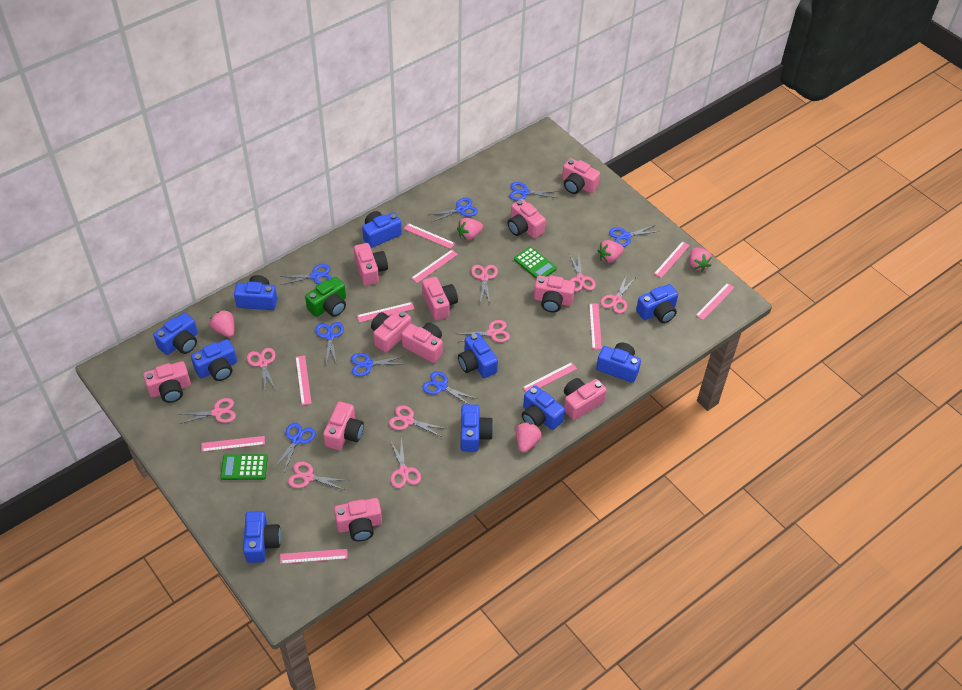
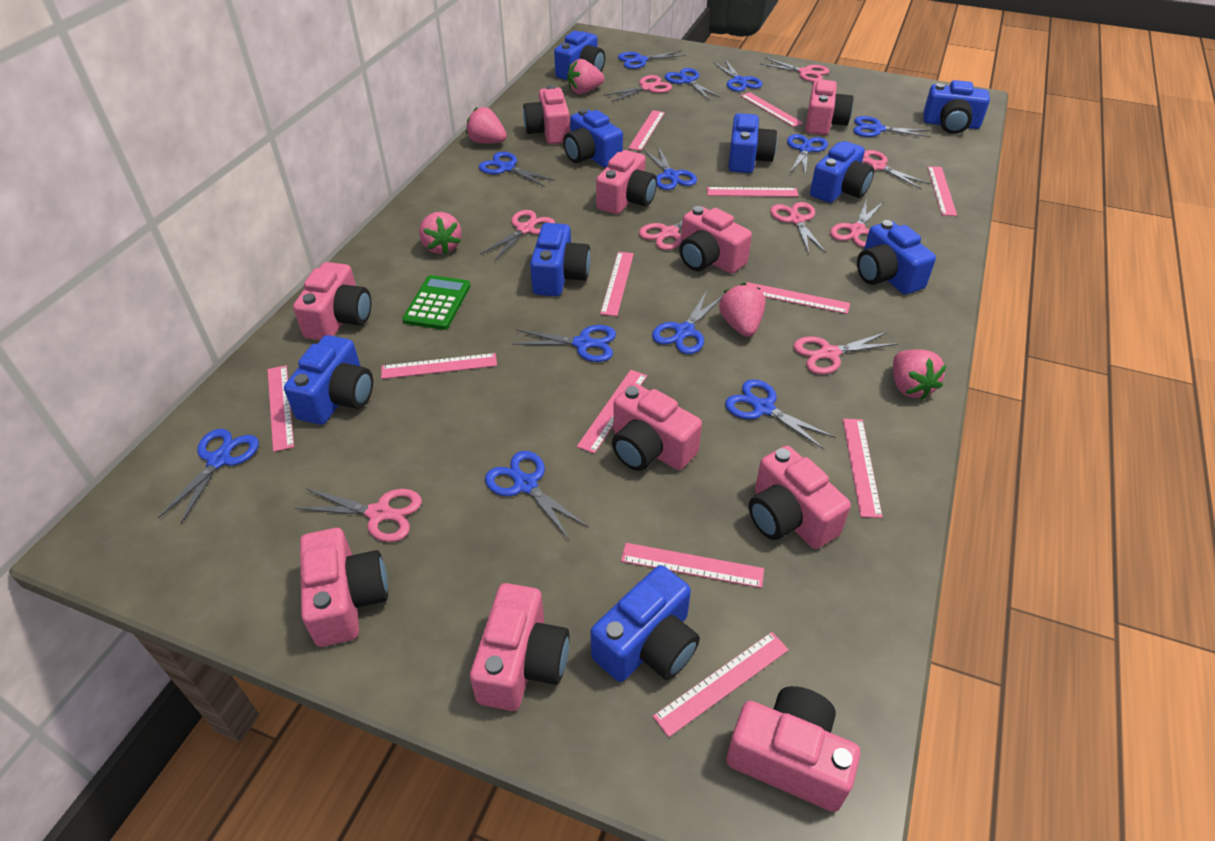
blue camera: 10 -> 9
blue scissors: 8 -> 12
green calculator: 2 -> 1
green camera: 1 -> 0
pink camera: 11 -> 10
pink ruler: 10 -> 12

